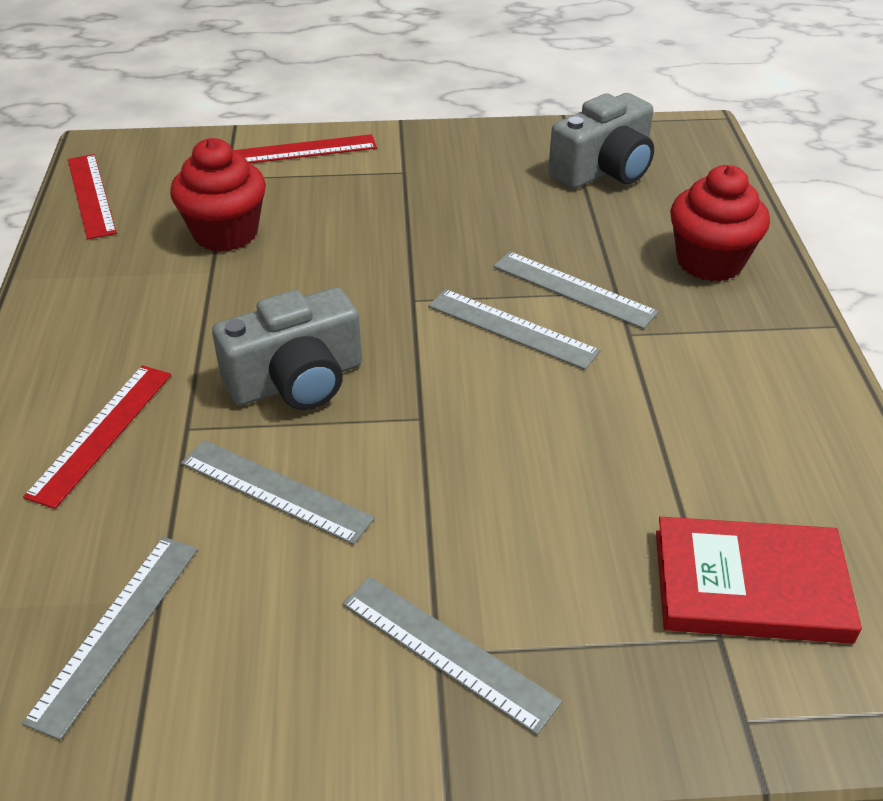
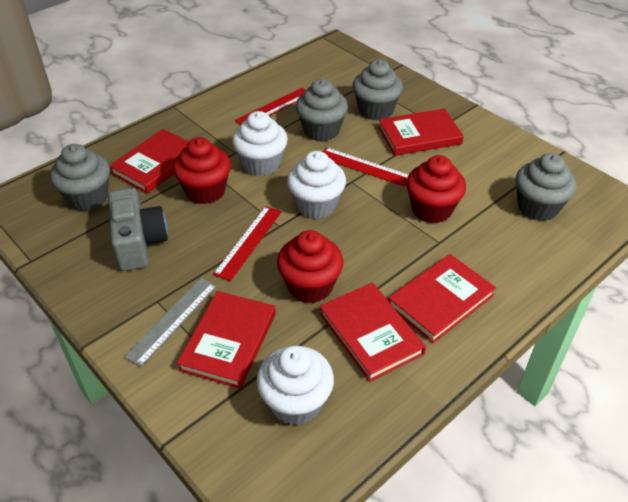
grey camera: 2 -> 1
grey cupcake: 0 -> 4
grey ruler: 5 -> 1
red book: 1 -> 5
red cupcake: 2 -> 3
white cupcake: 0 -> 3

